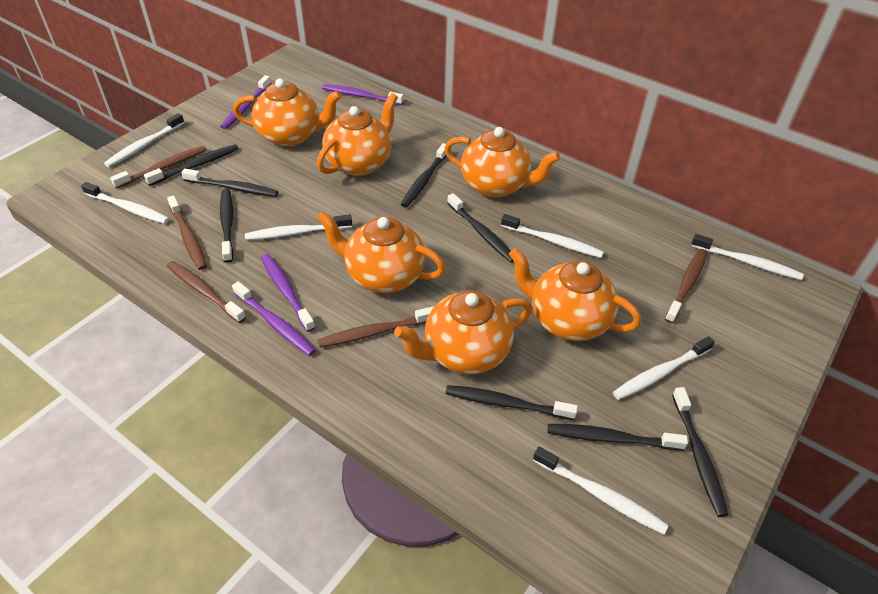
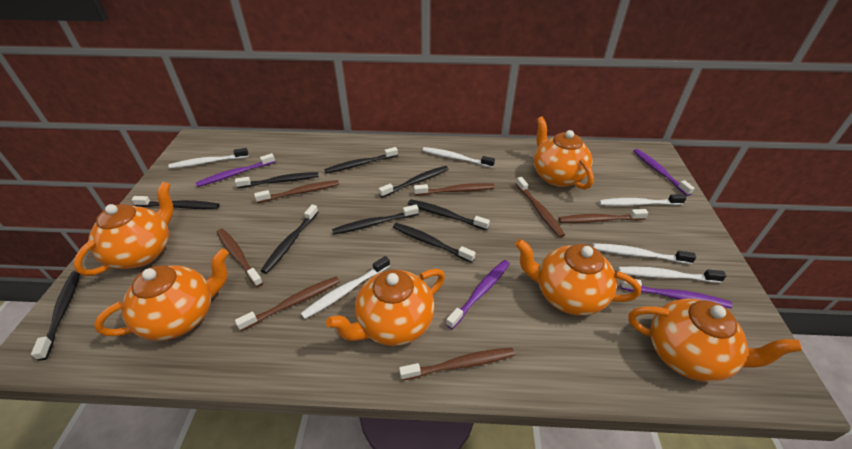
black toothbrush: 8 -> 9
brown toothbrush: 5 -> 7
white toothbrush: 7 -> 6

